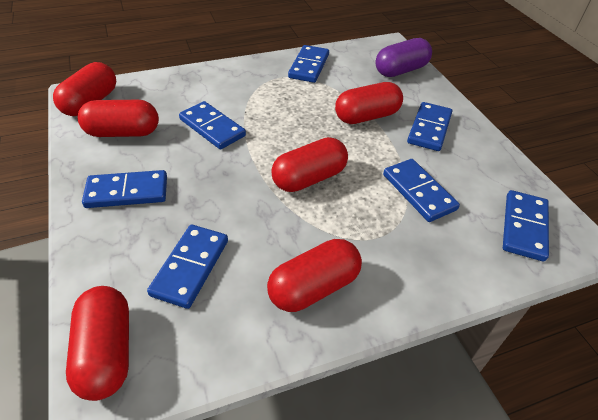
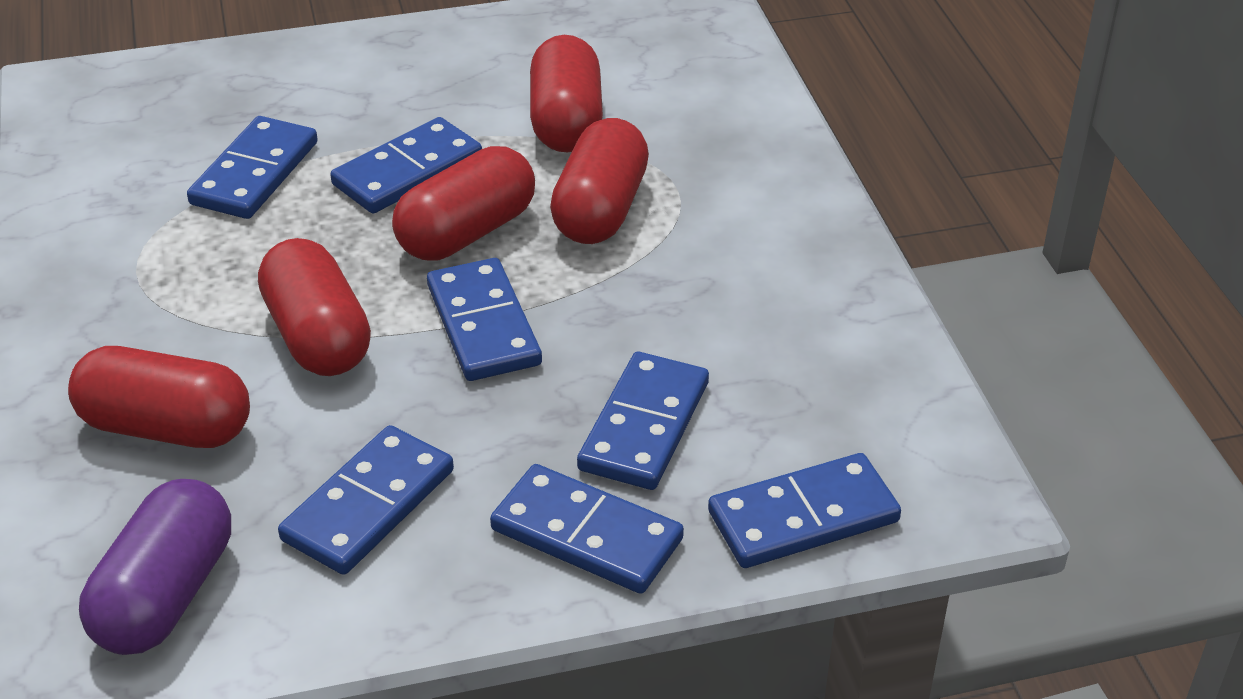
red capsule: 6 -> 5

